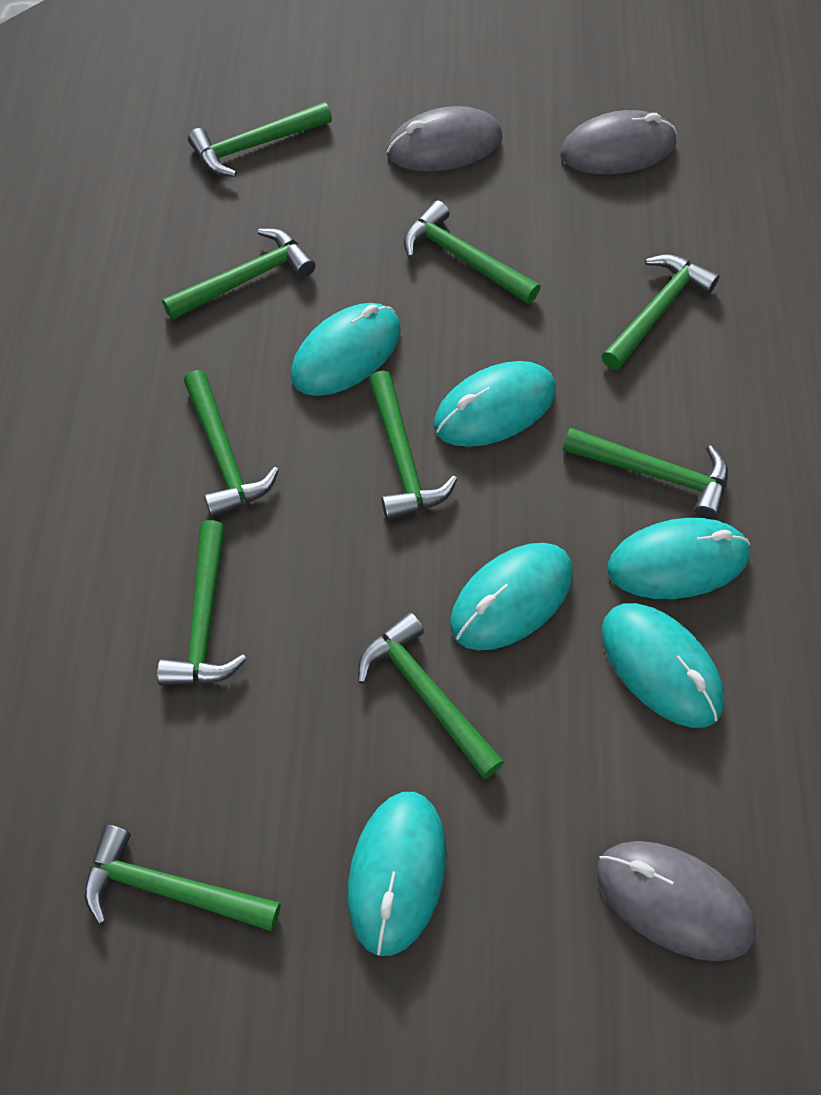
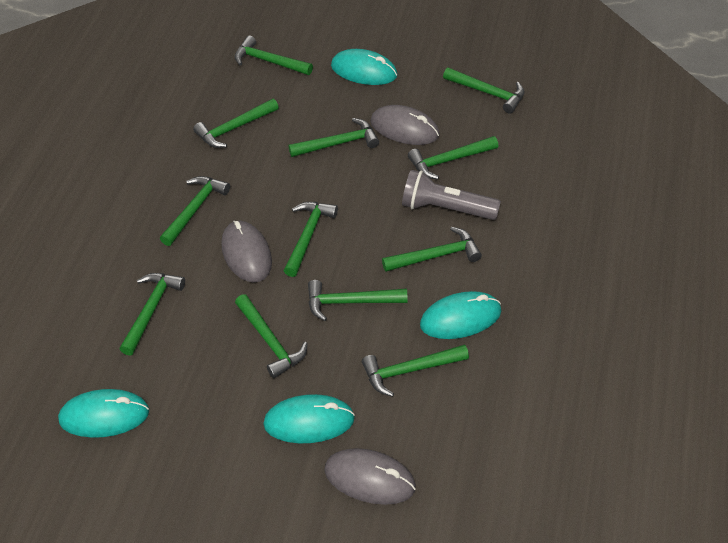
green hammer: 10 -> 12
grey flashlight: 0 -> 1
turquoise mouse: 6 -> 4

